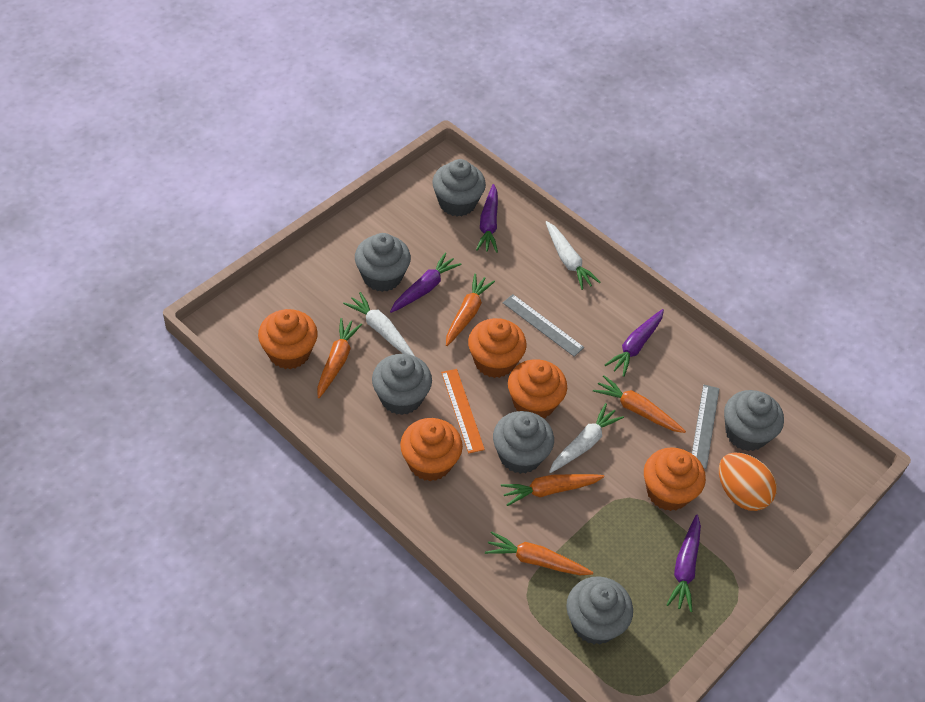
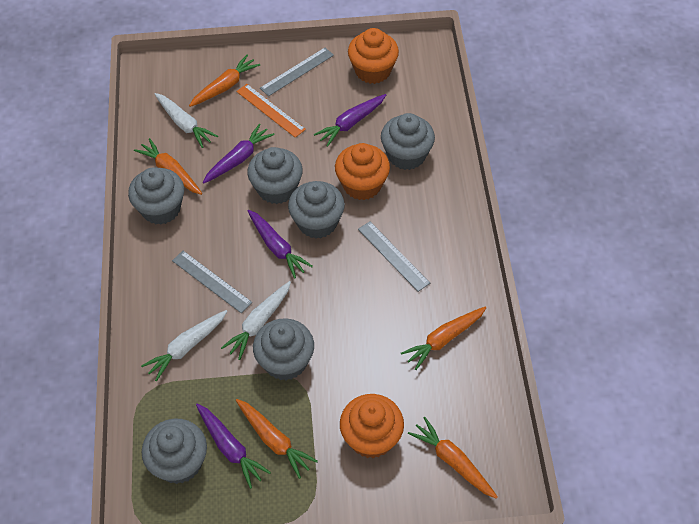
grey ruler: 2 -> 3
orange cupcake: 5 -> 3
orange egg: 1 -> 0

